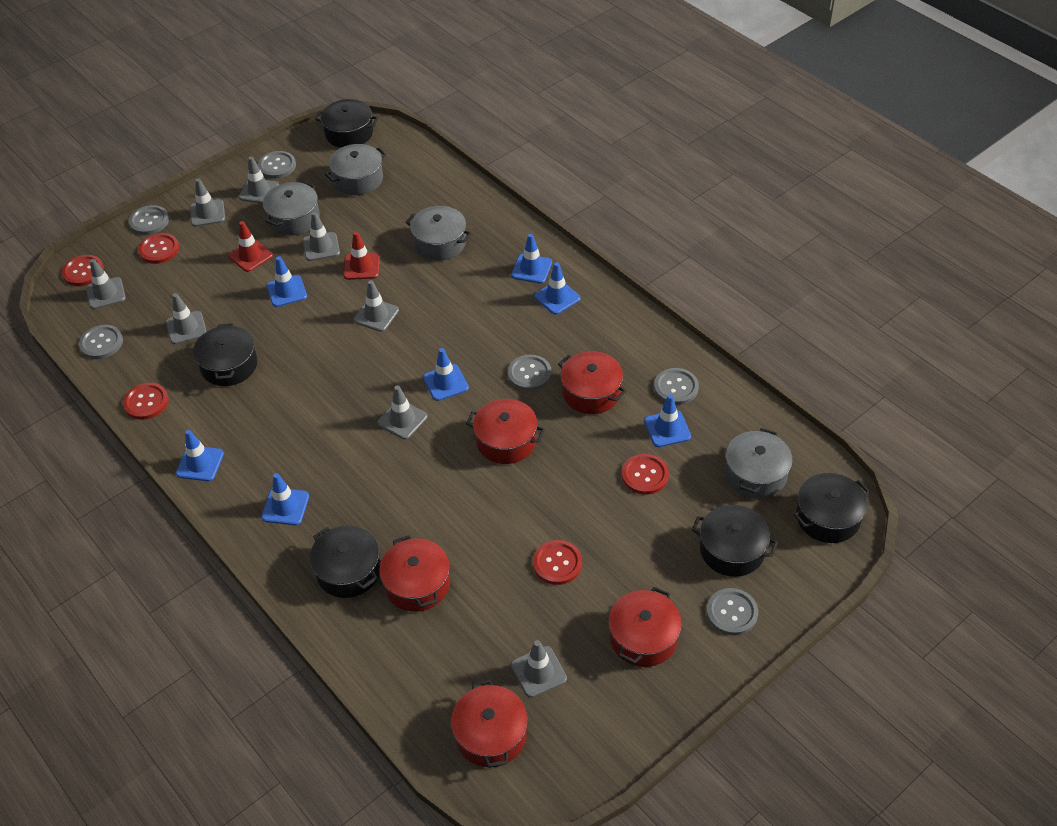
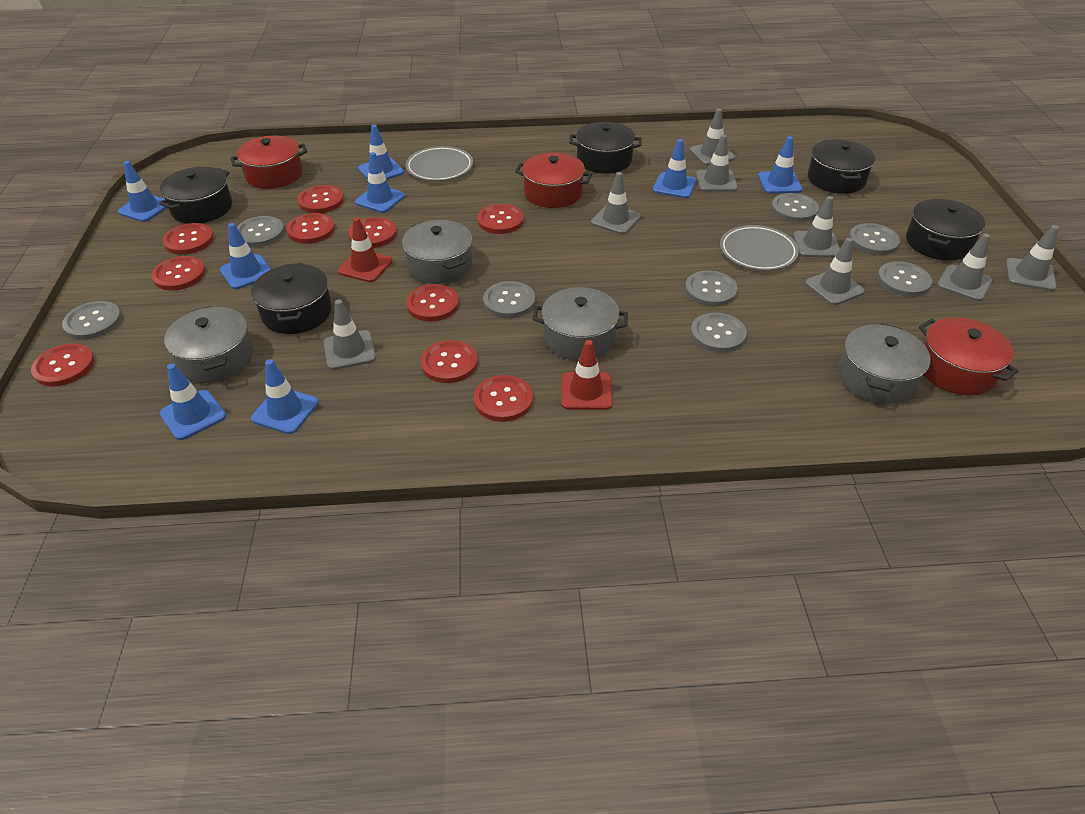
blue traffic cone: 7 -> 8
grey button: 6 -> 8
grey plate: 0 -> 2
red button: 5 -> 10
red pot: 5 -> 3

